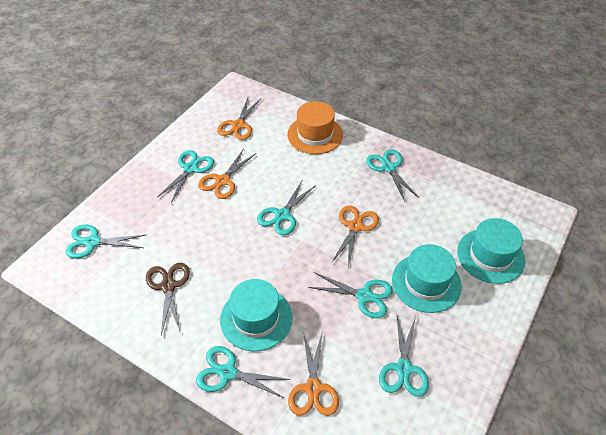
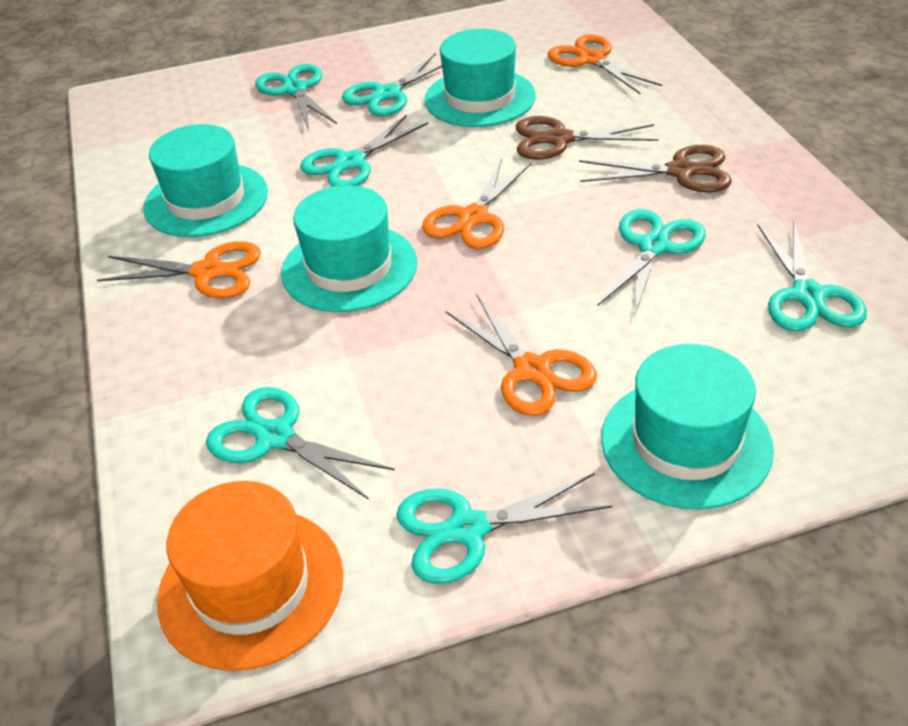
brown scissors: 1 -> 2
turquoise hat: 3 -> 4

